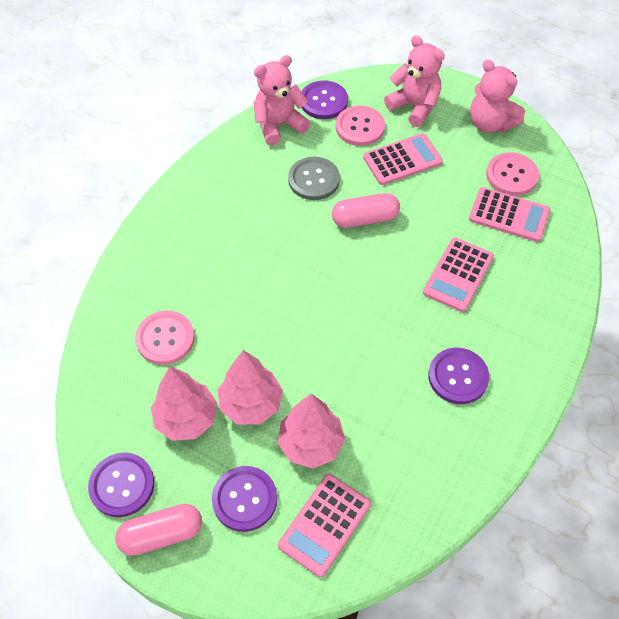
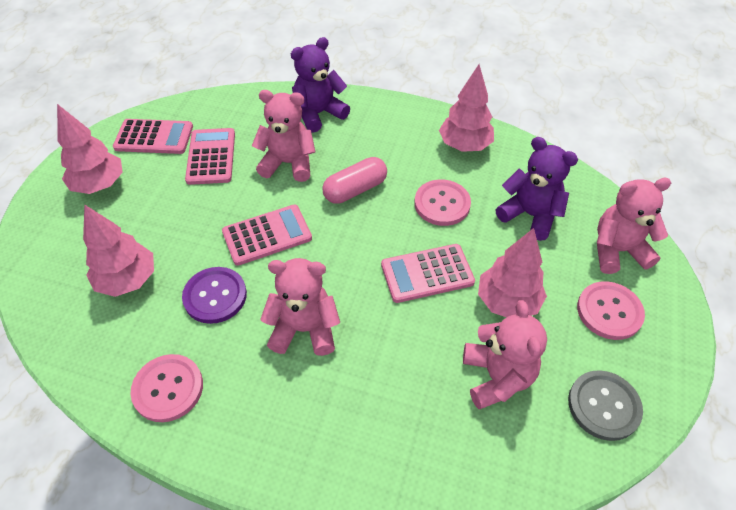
pink capsule: 2 -> 1
pink teddy bear: 3 -> 4
pink tree: 3 -> 4
purple button: 4 -> 1
purple teddy bear: 0 -> 2

